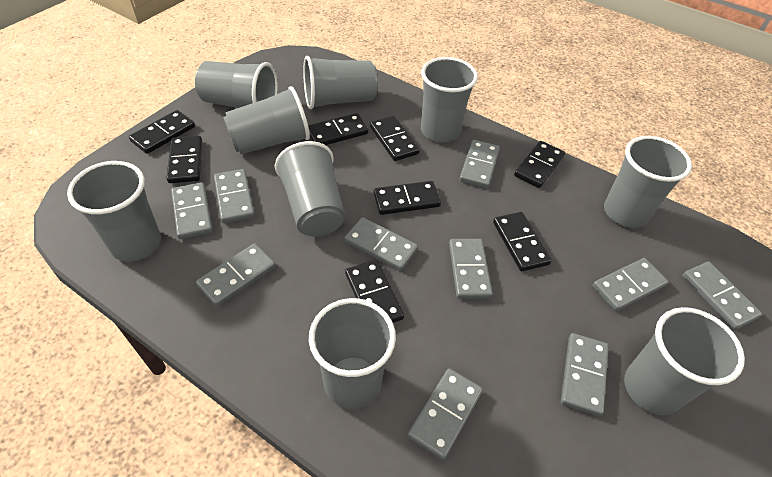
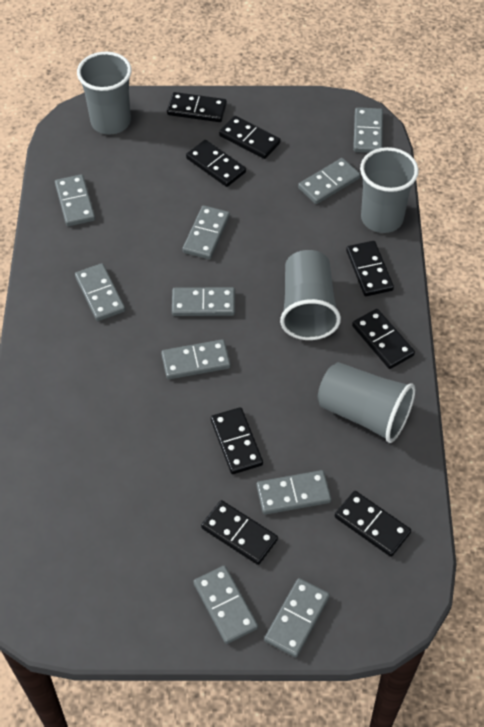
grey cup: 9 -> 4

